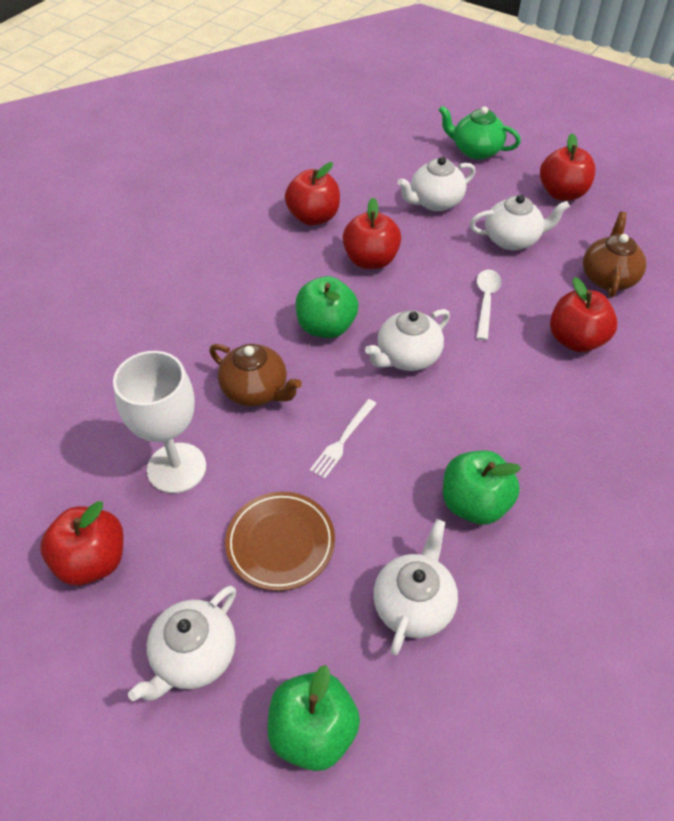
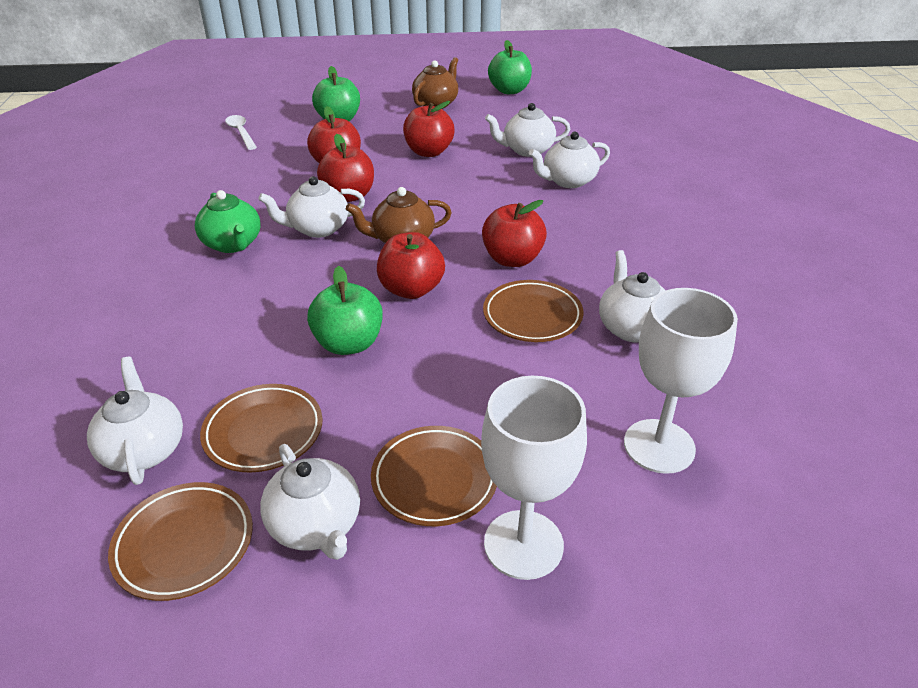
brown plate: 1 -> 4
white fork: 1 -> 0
white goblet: 1 -> 2
white teapot: 5 -> 6

